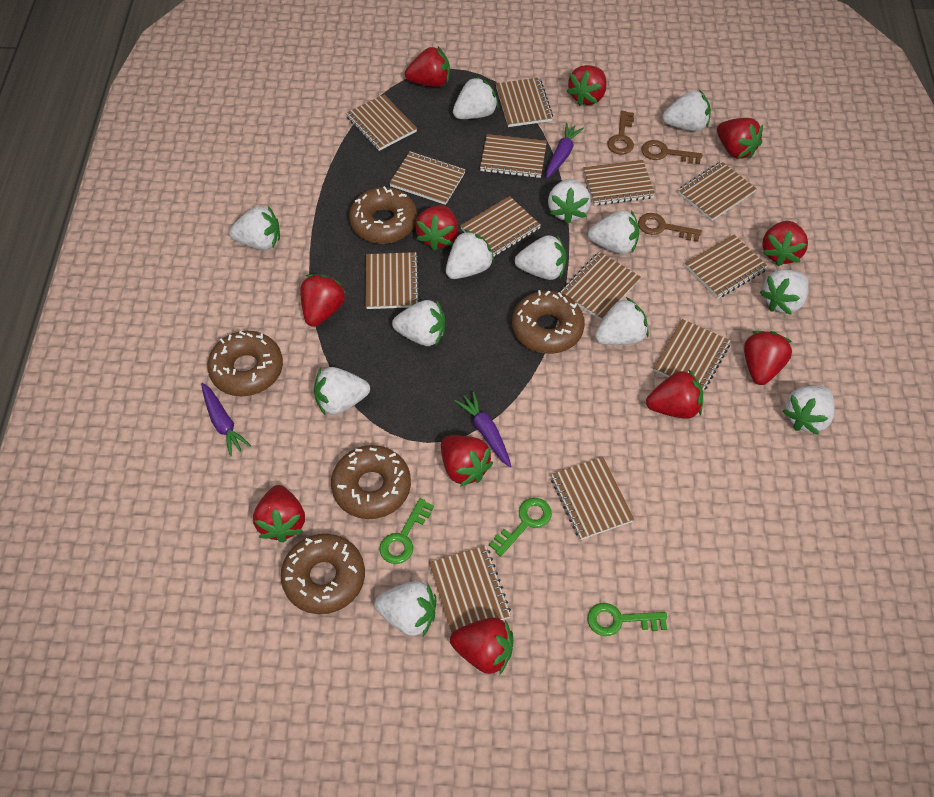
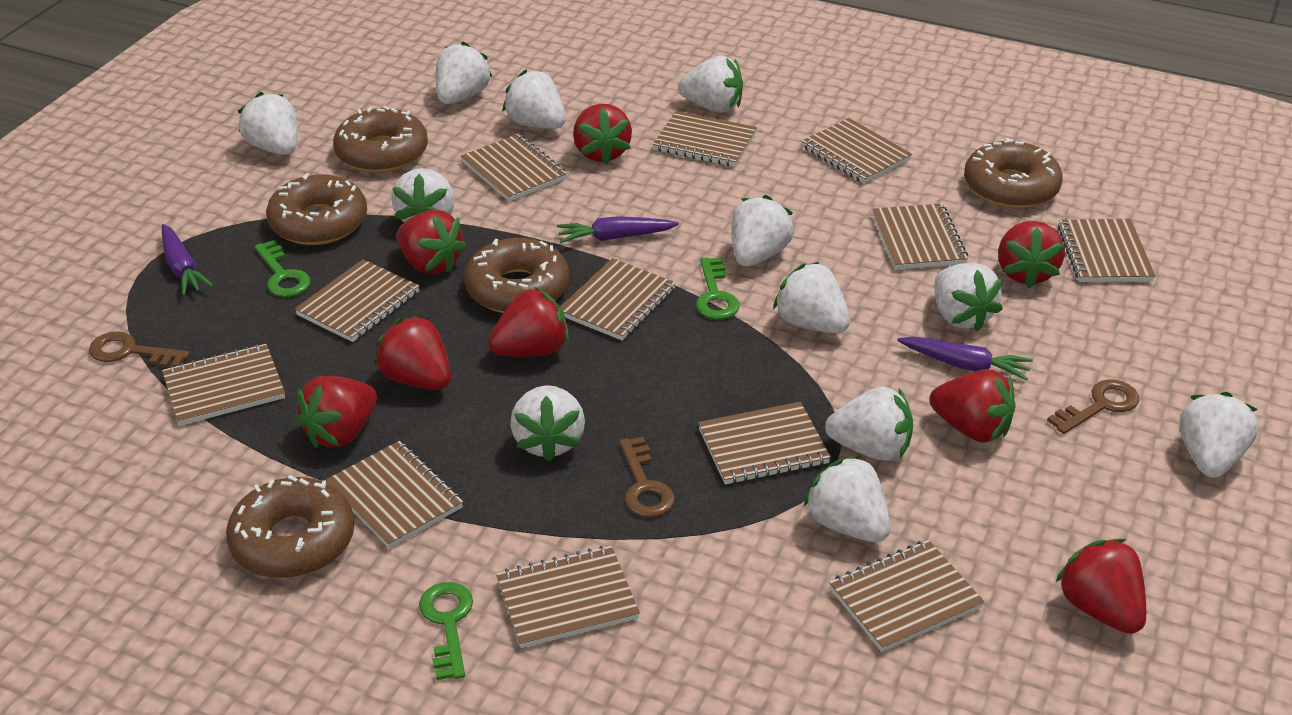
brown notebook: 13 -> 12
red strawberry: 11 -> 8
white strawberry: 13 -> 12

